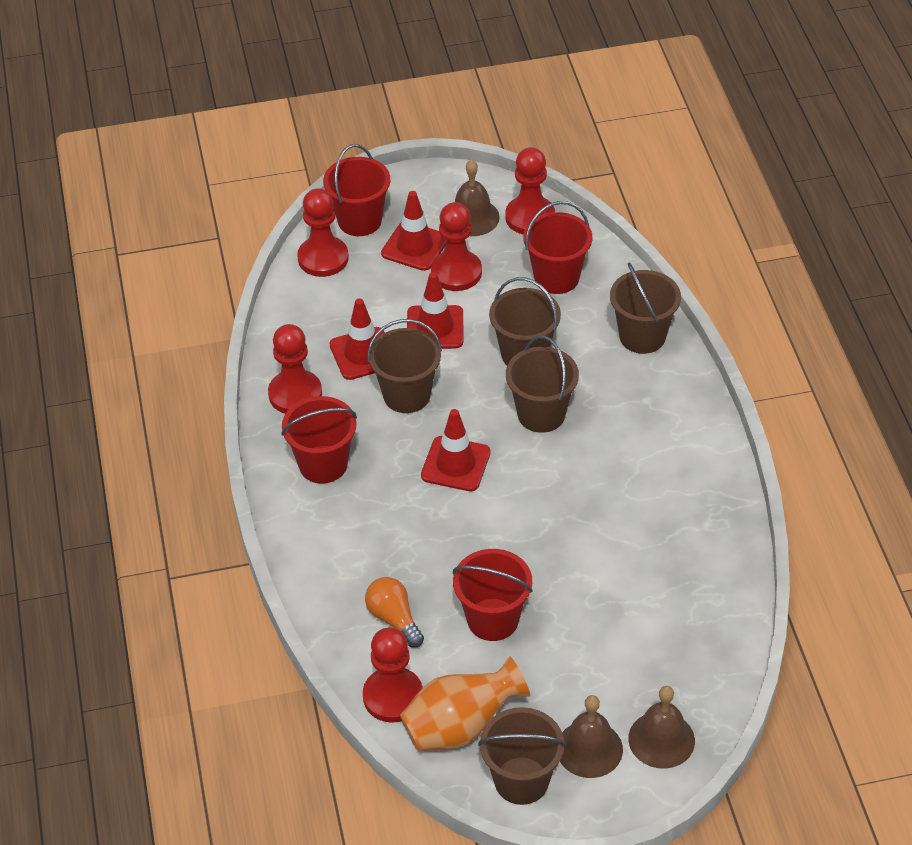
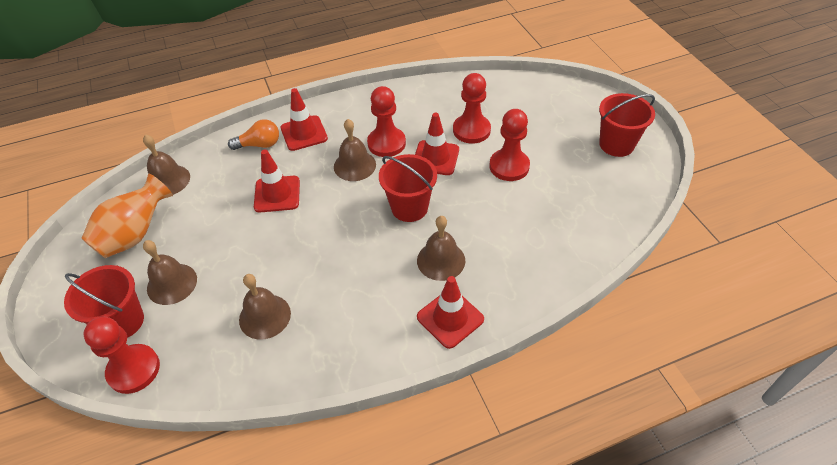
brown bell: 3 -> 5
brown bucket: 5 -> 0
red bucket: 4 -> 3
red pawn: 5 -> 4

